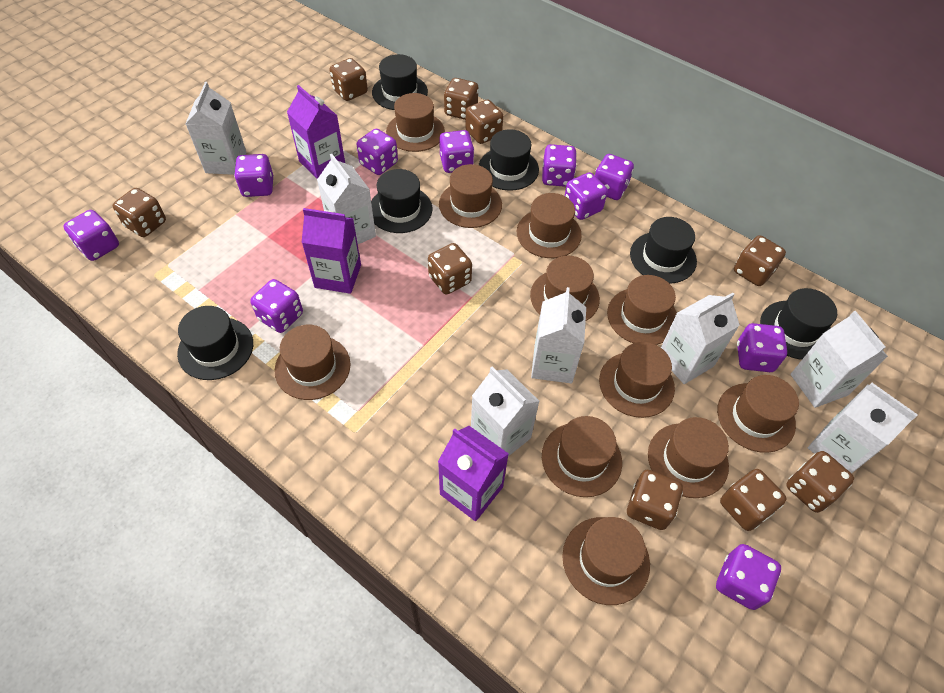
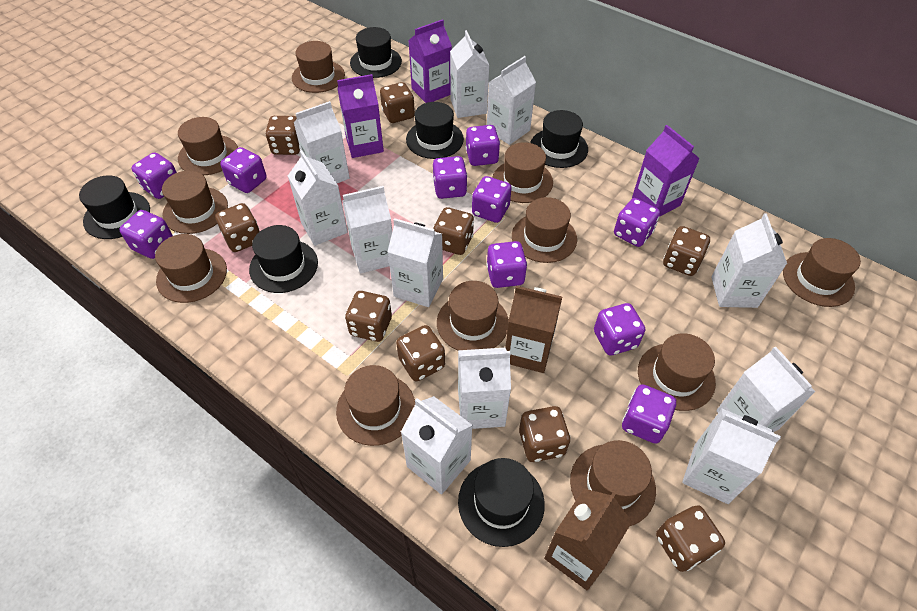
brown carton: 0 -> 2
white carton: 7 -> 11

